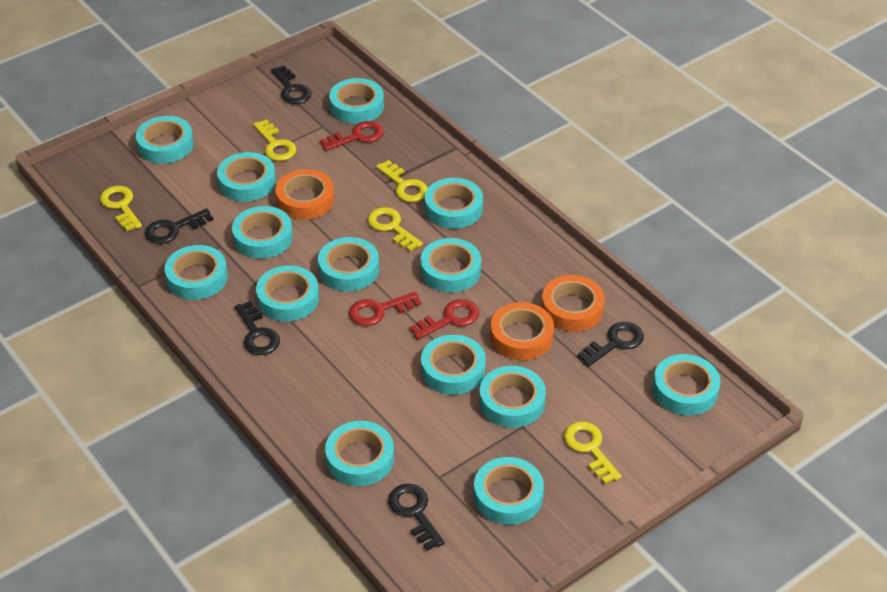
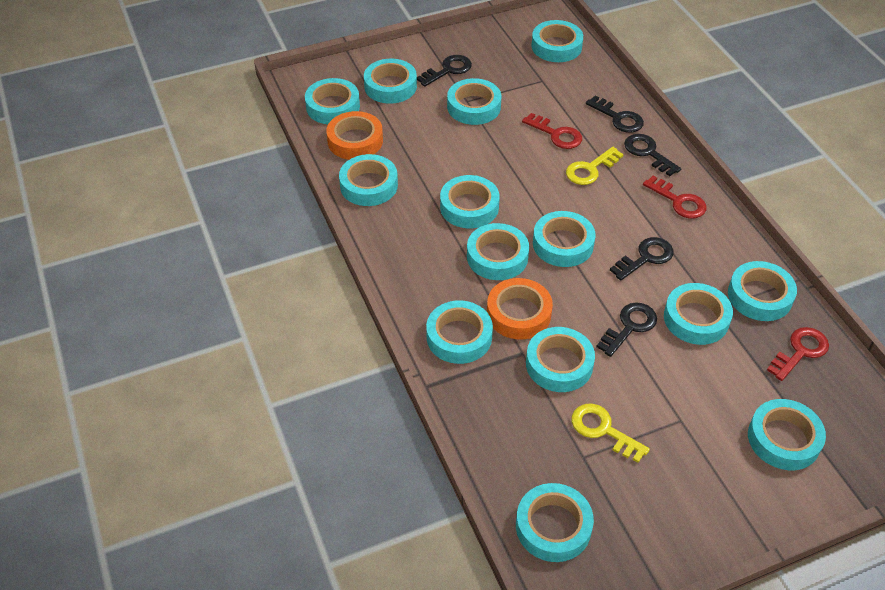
orange tape: 3 -> 2
yellow key: 5 -> 2

